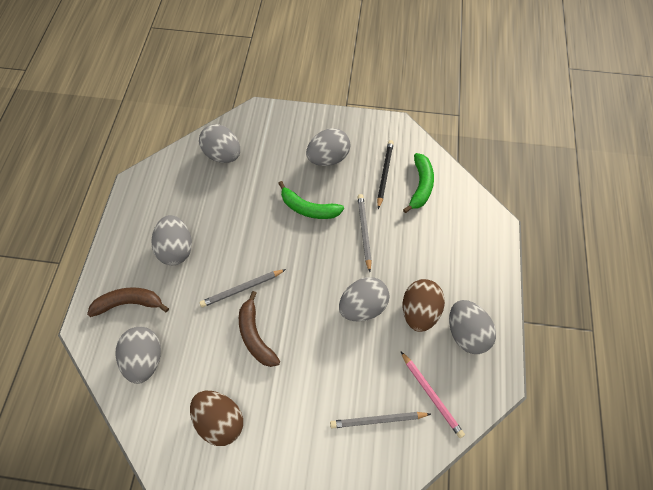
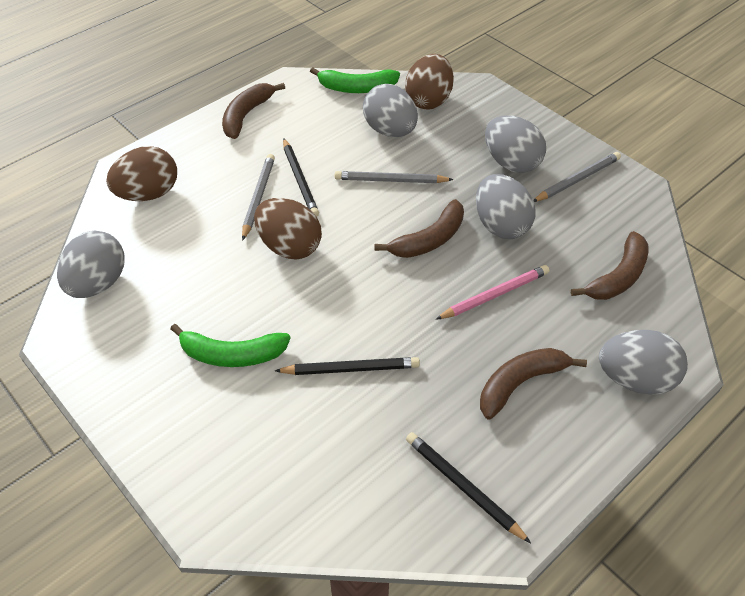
black pencil: 1 -> 3
brown banana: 2 -> 4
brown egg: 2 -> 3
grey egg: 6 -> 5

